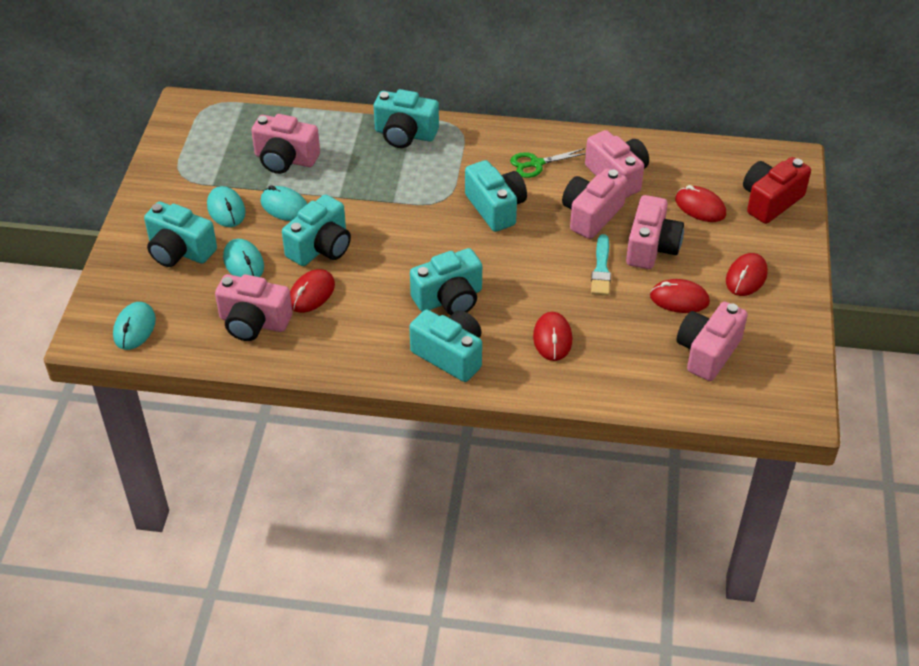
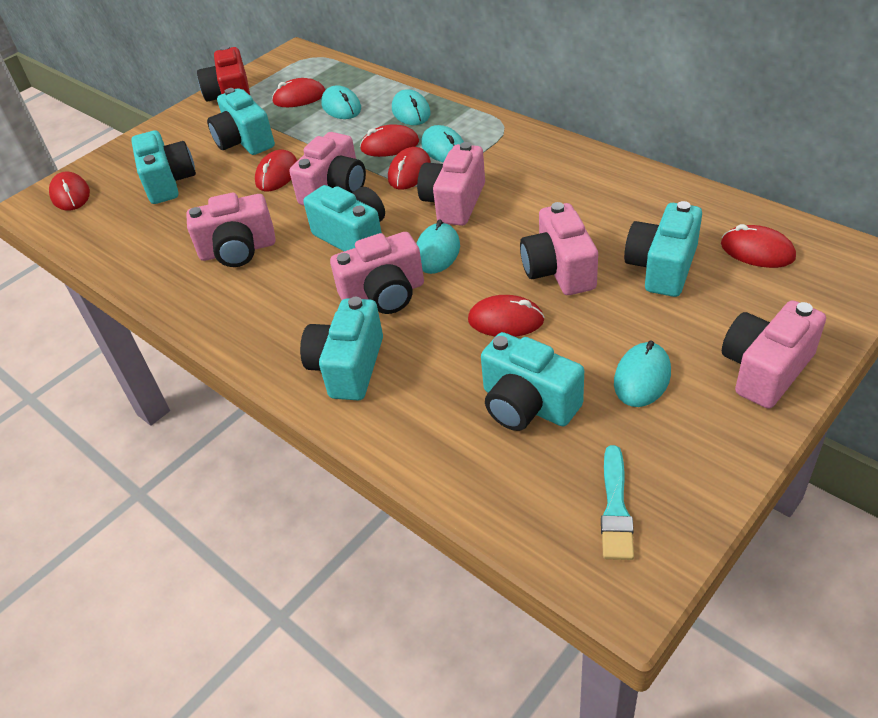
green scissors: 1 -> 0
red mouse: 5 -> 7
turquoise mouse: 4 -> 5

